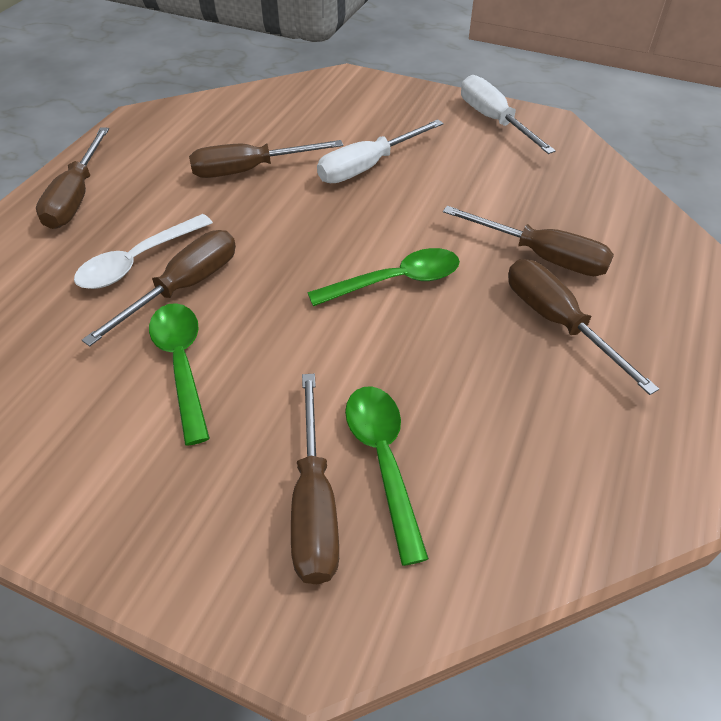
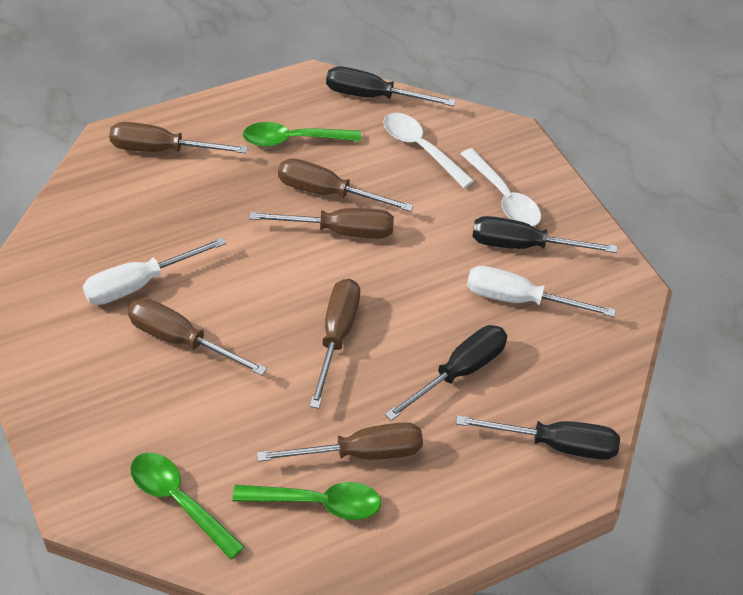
black screwdriver: 0 -> 4
white spoon: 1 -> 2

